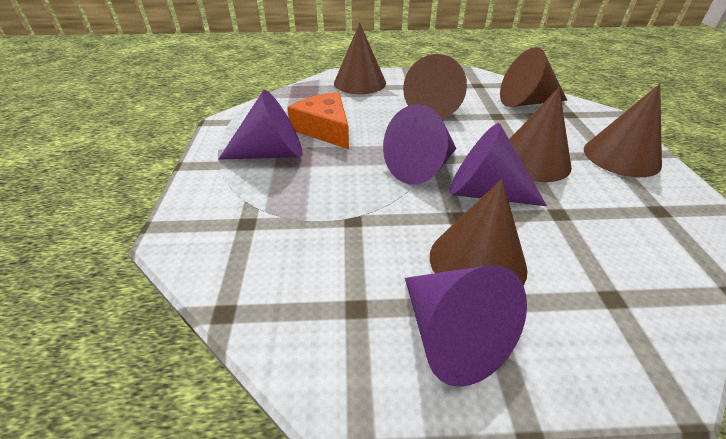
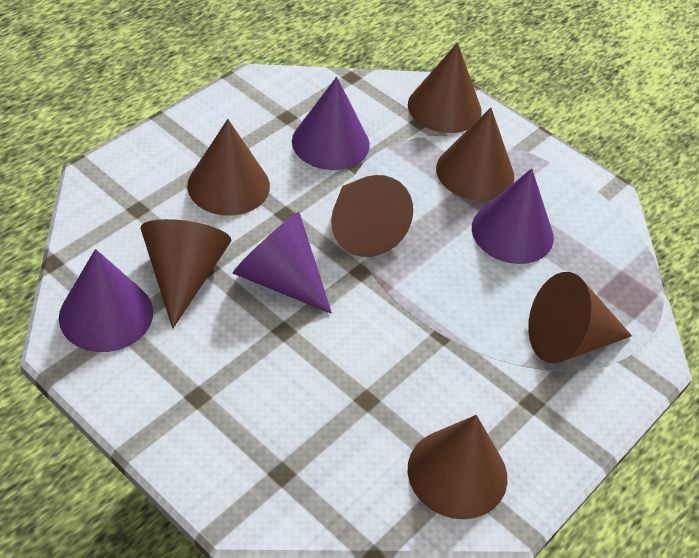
brown cone: 6 -> 7
orange cheese: 1 -> 0

